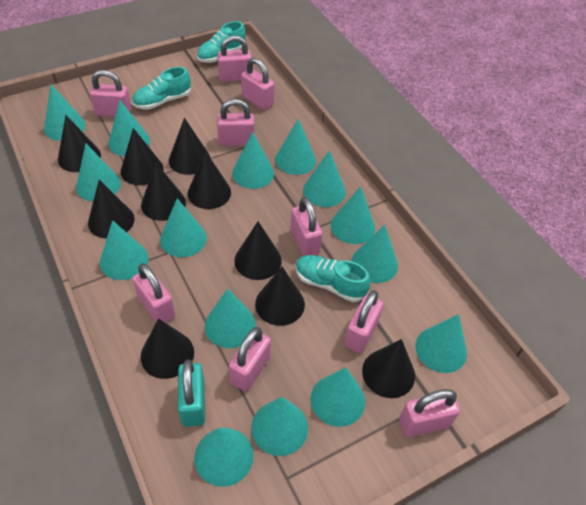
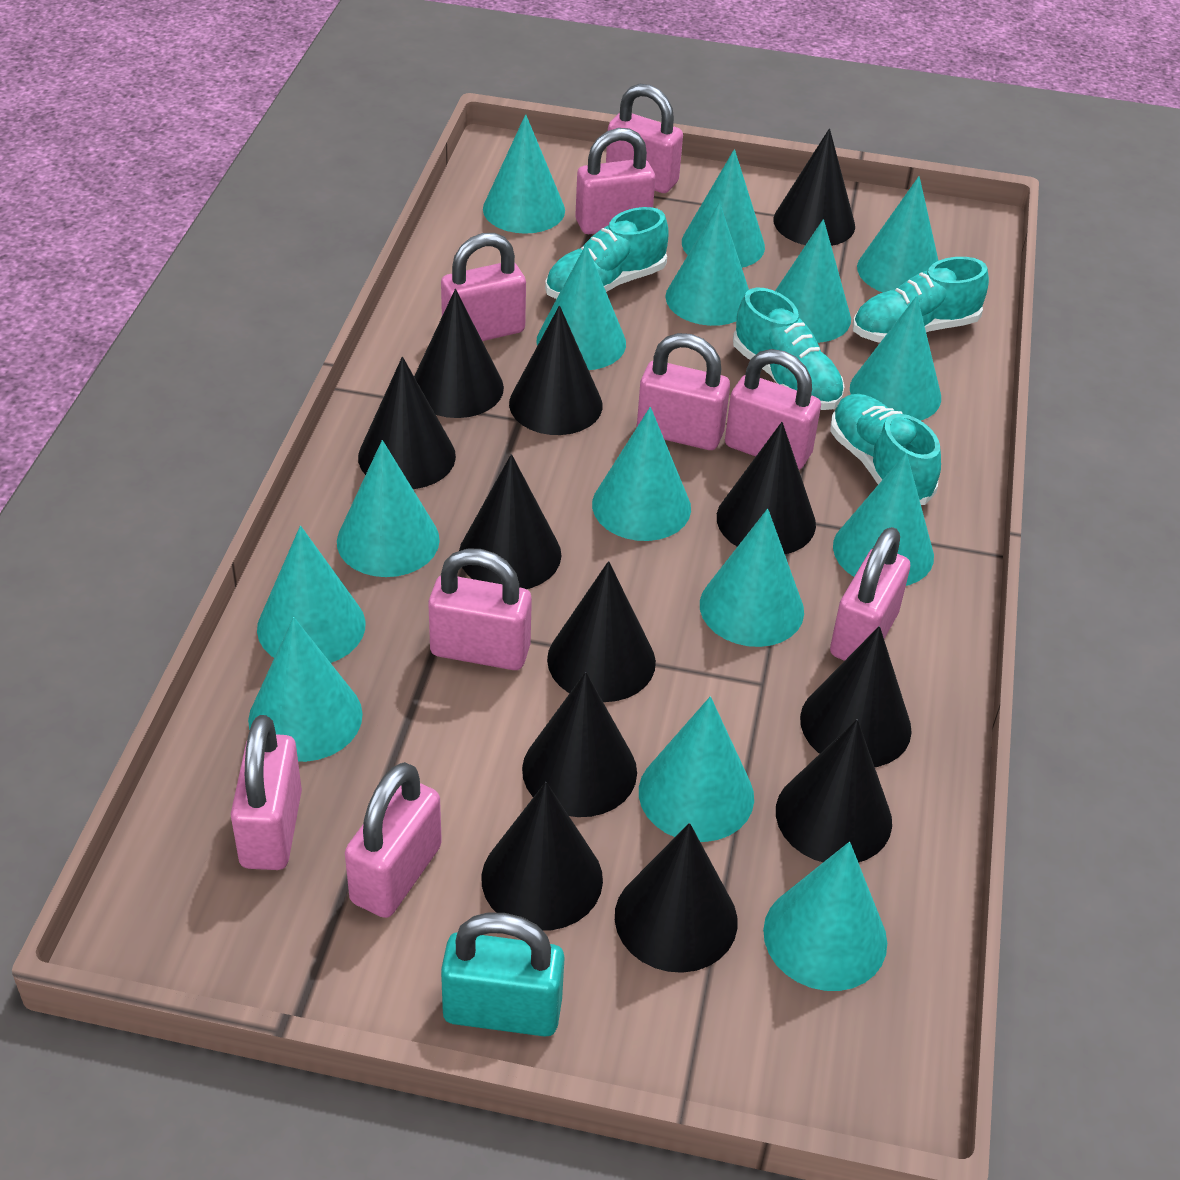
black cone: 10 -> 12
turquoise shoe: 3 -> 4

